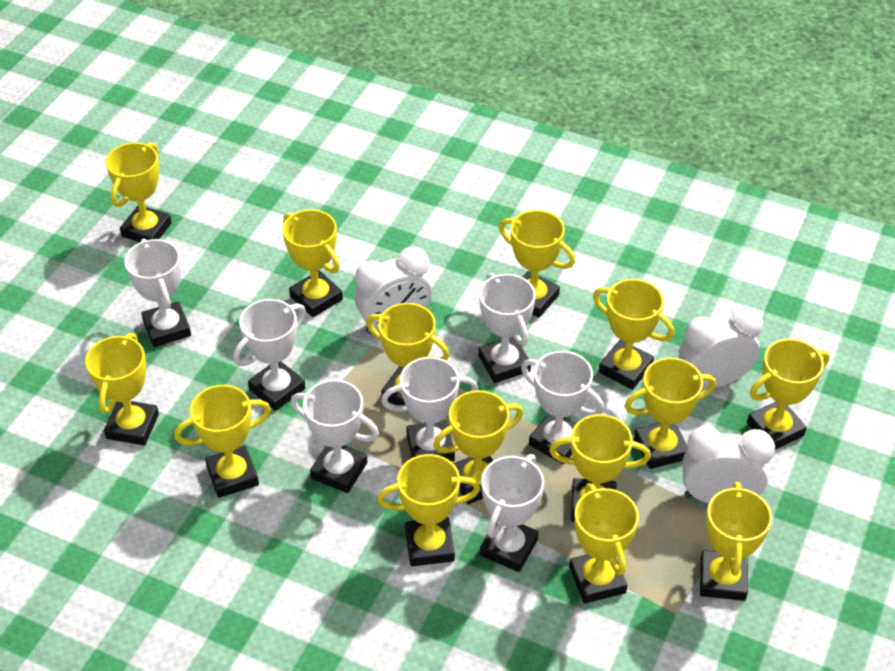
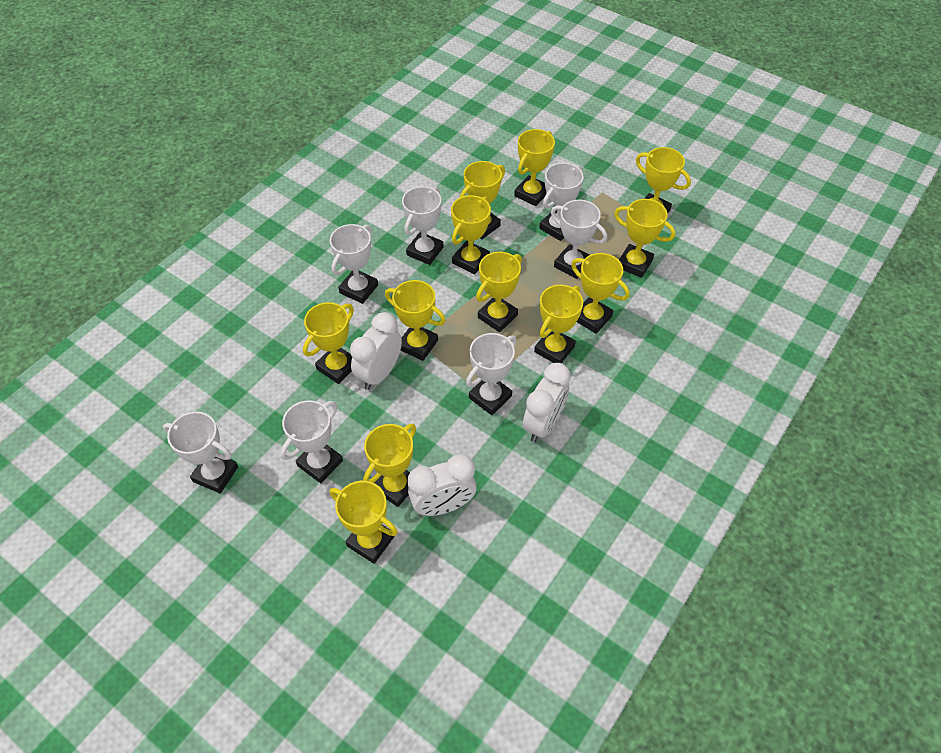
yellow trophy: 14 -> 12

